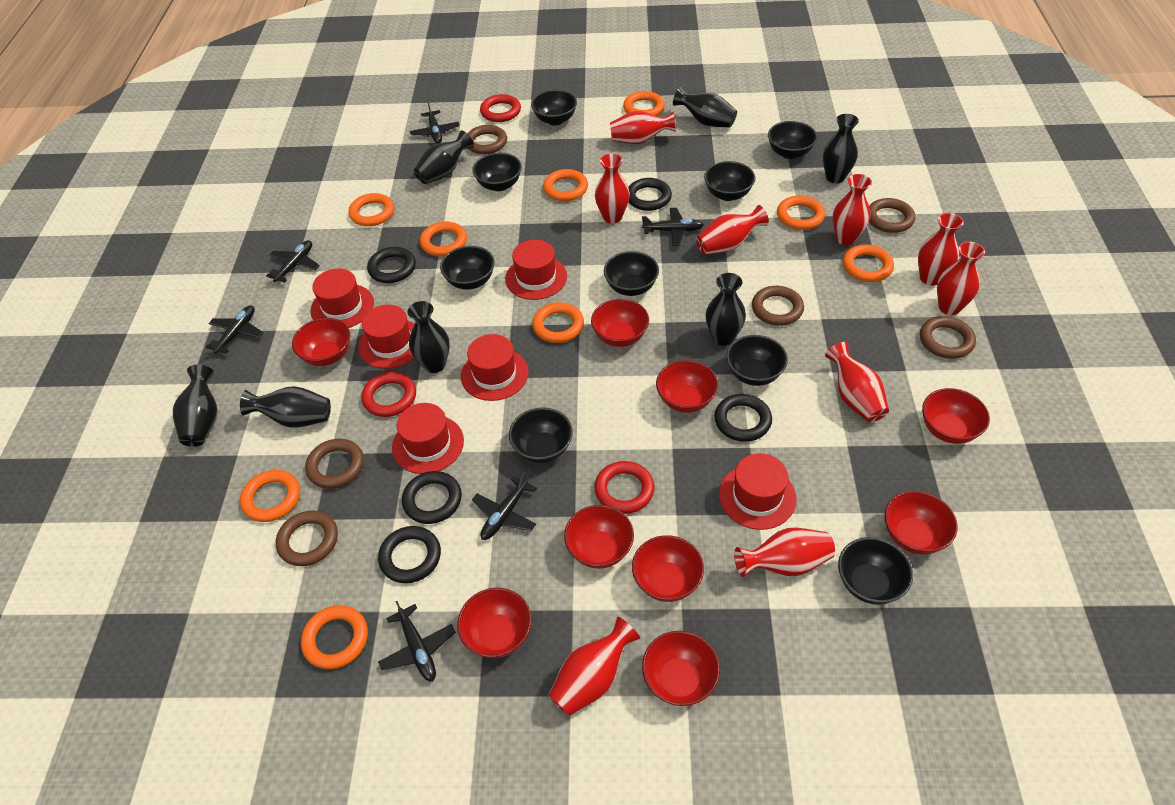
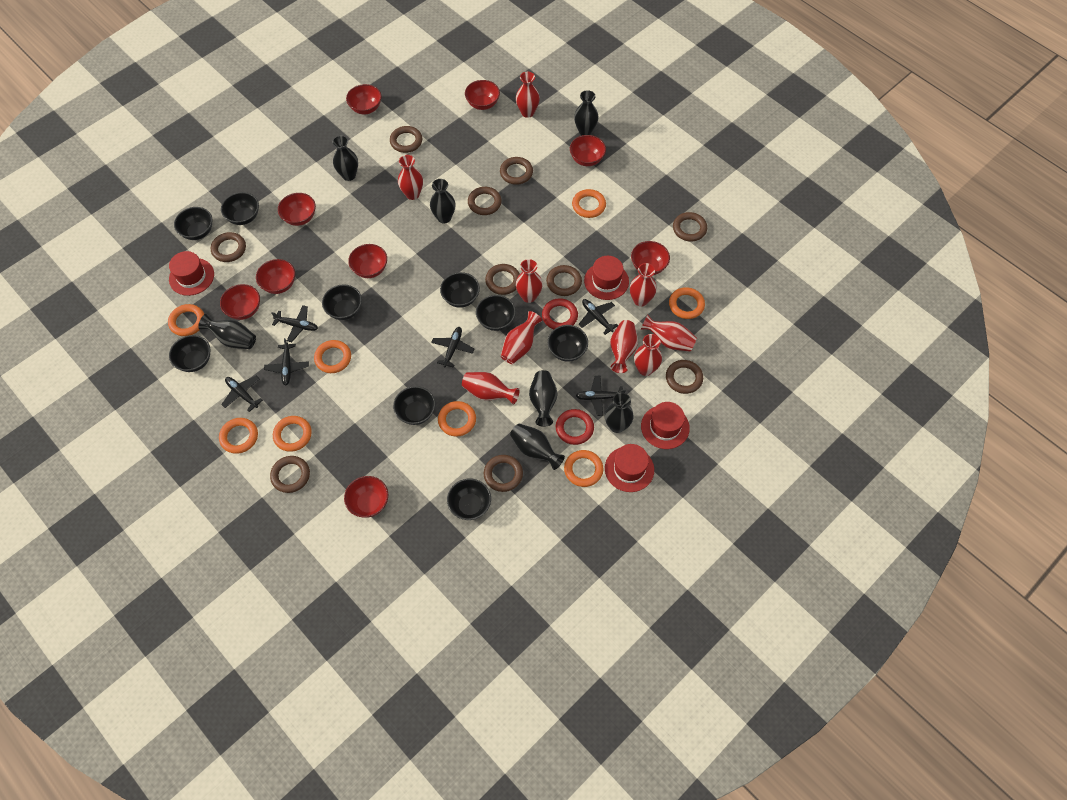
black ring: 5 -> 0
brown ring: 6 -> 10
orange ring: 9 -> 8
red hat: 6 -> 4
red ring: 3 -> 2

